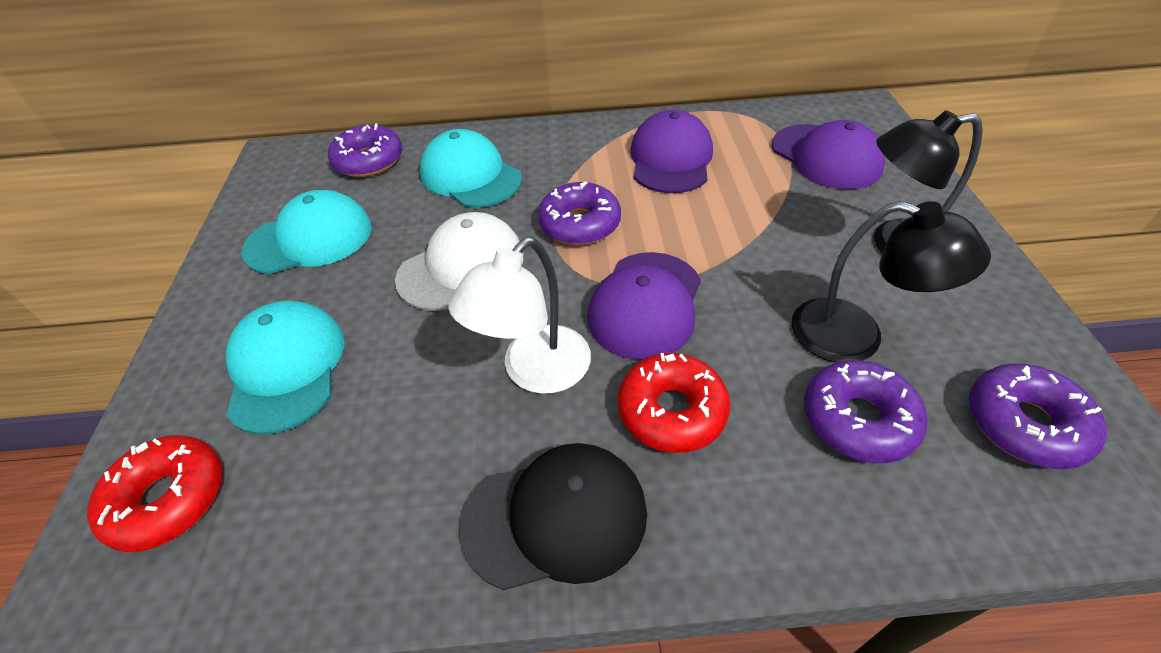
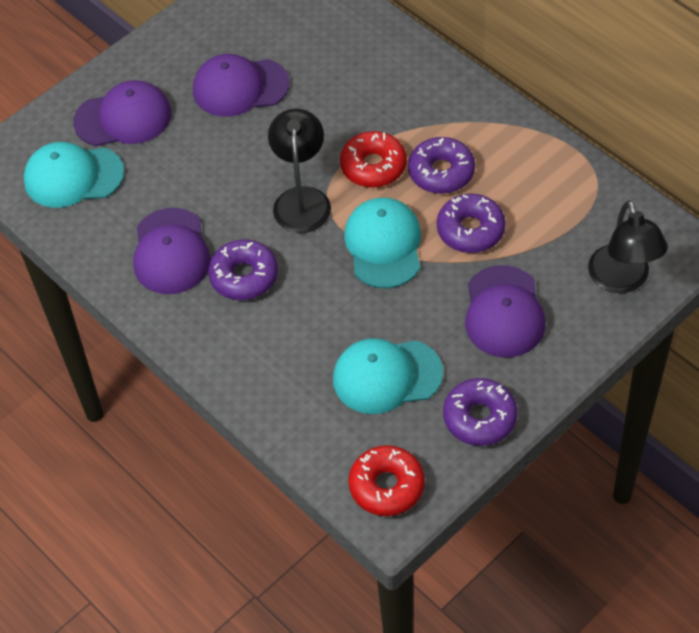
black cap: 1 -> 0
purple cap: 3 -> 4
white cap: 1 -> 0
white lamp: 1 -> 0

